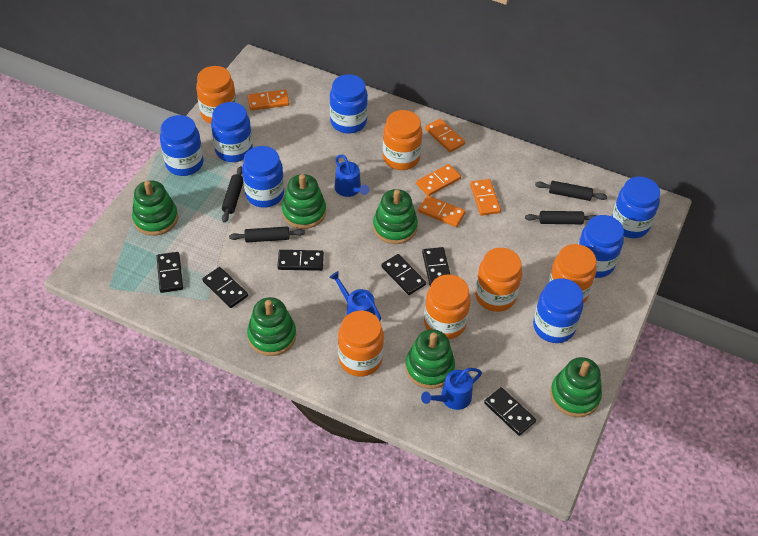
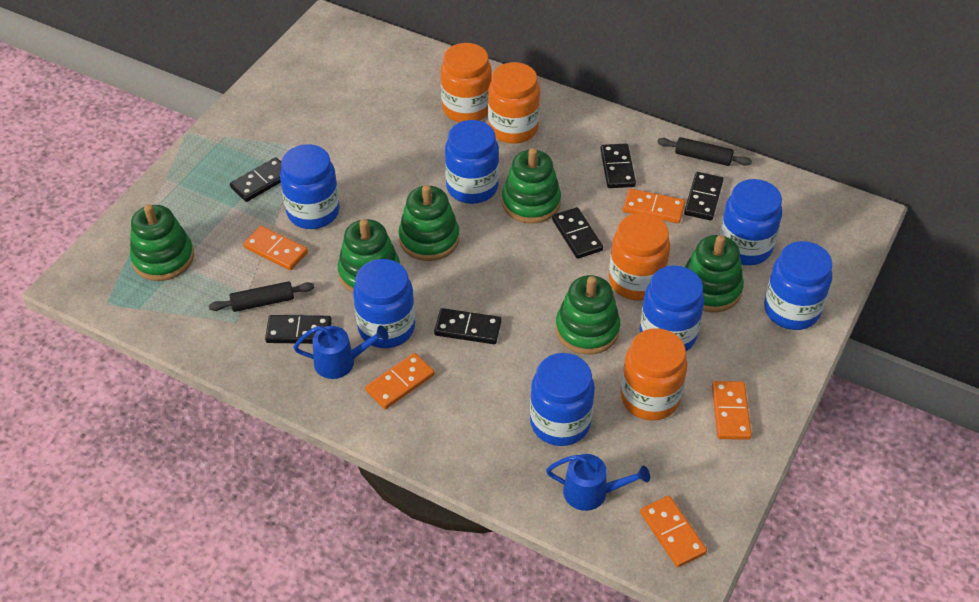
black rolling pin: 4 -> 2
blue watering can: 3 -> 2
orange jar: 6 -> 4

